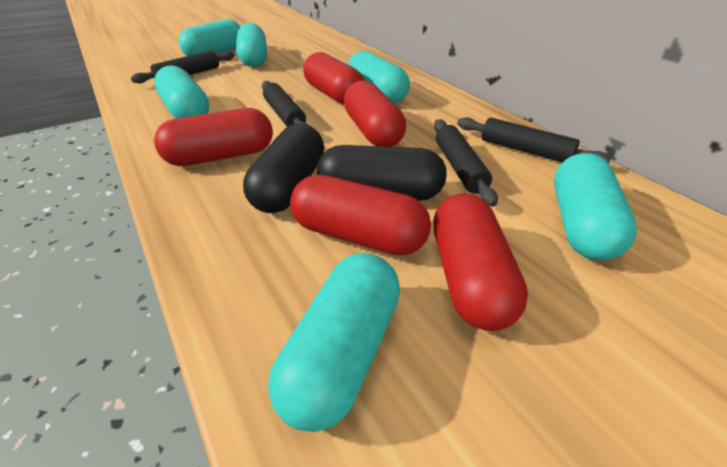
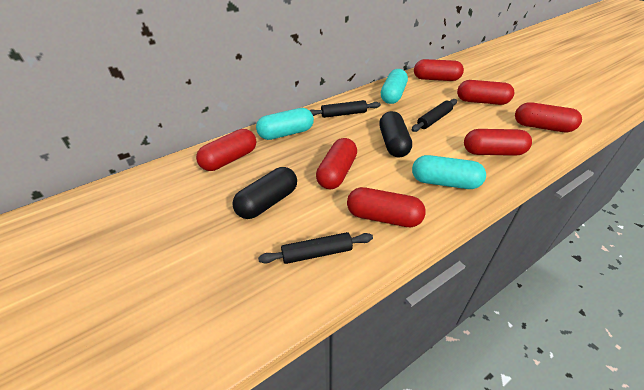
black rolling pin: 4 -> 3
red capsule: 5 -> 7
turquoise capsule: 6 -> 3

